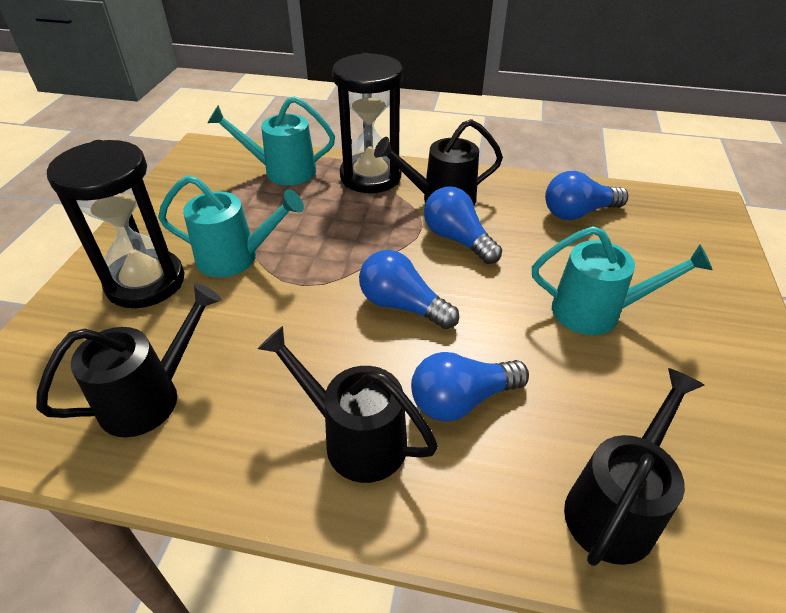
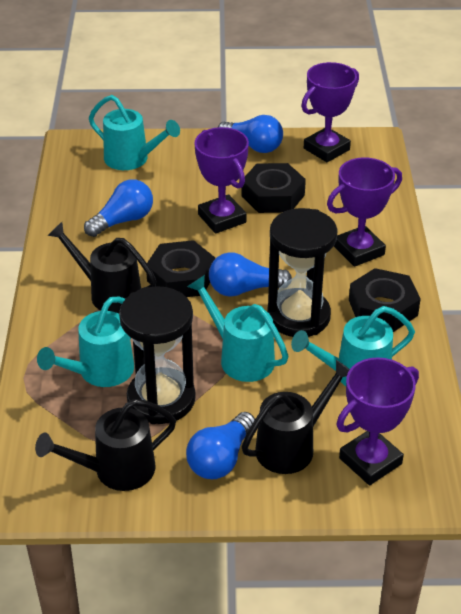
black nut: 0 -> 3
black watering can: 4 -> 3
purple trophy: 0 -> 4
turquoise watering can: 3 -> 4

